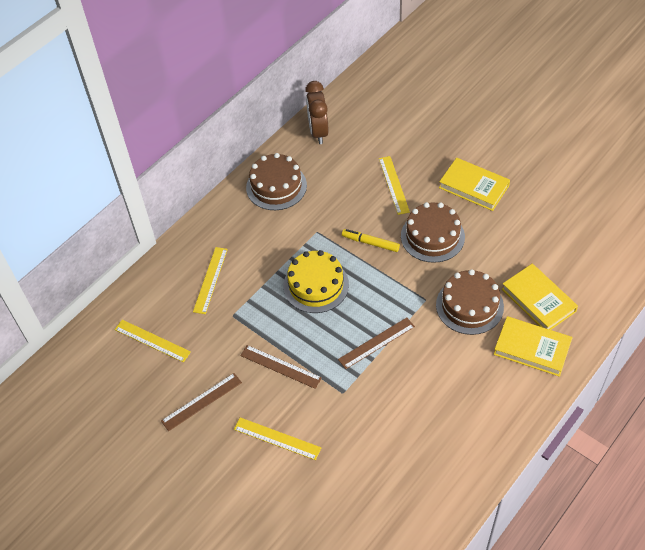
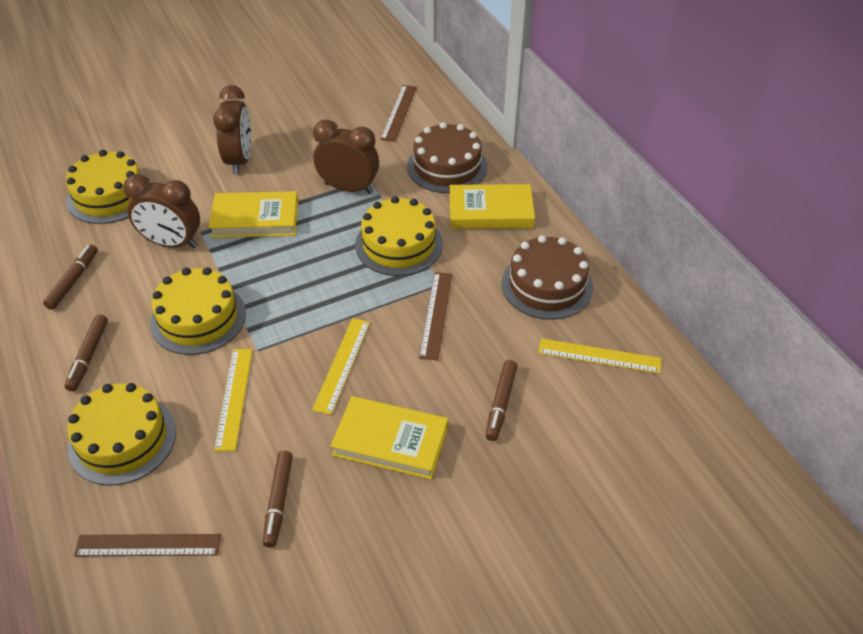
brown cake: 3 -> 2
brown clock: 1 -> 3
brown marker: 0 -> 4
yellow cake: 1 -> 4
yellow marker: 1 -> 0
yellow ruler: 4 -> 3

